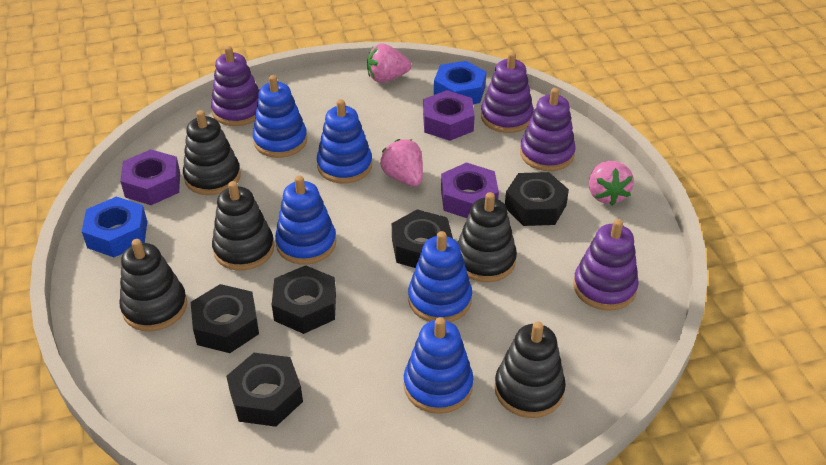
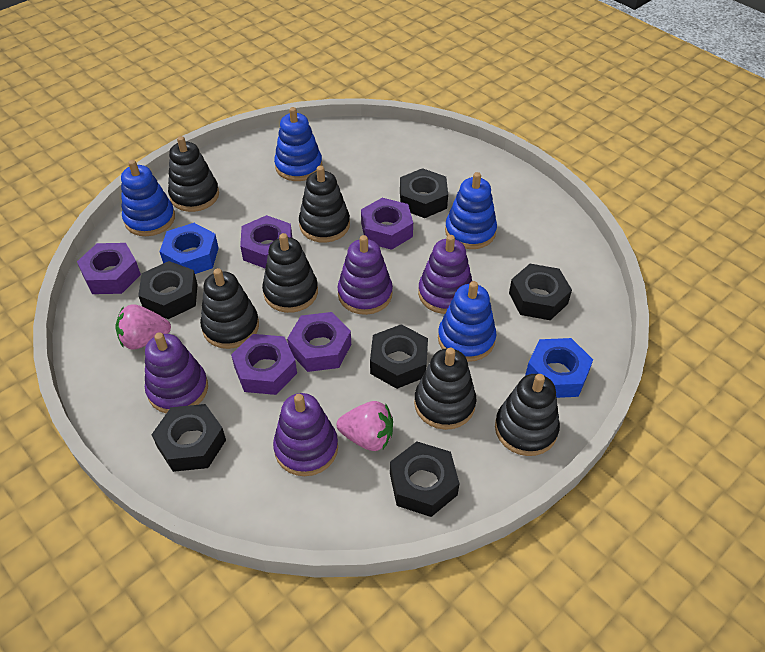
black nut: 5 -> 6
black stacking toy: 5 -> 6
blue stacking toy: 5 -> 4
pink strawberry: 3 -> 2
purple nut: 3 -> 5

